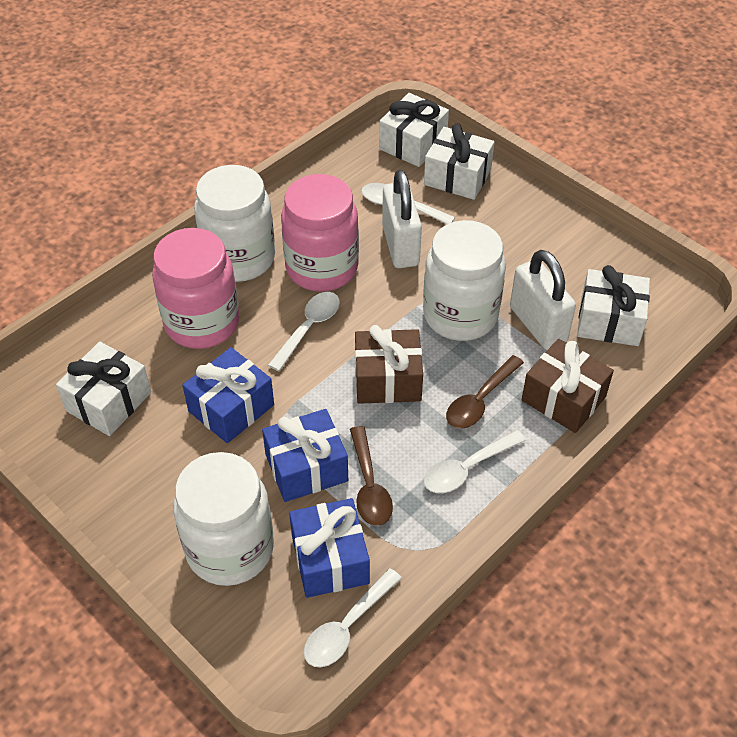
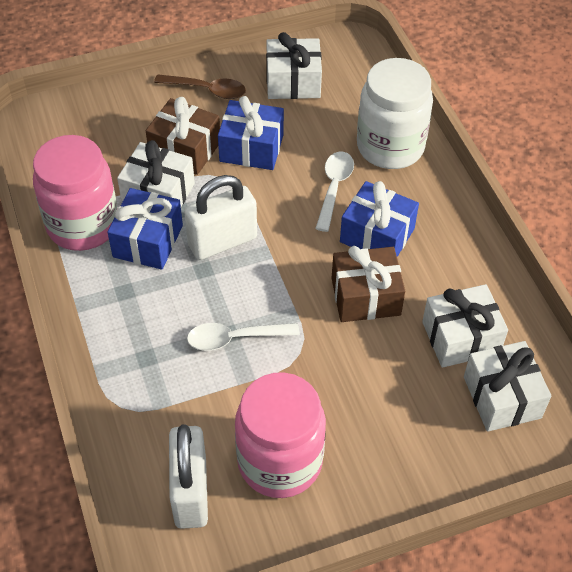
brown spoon: 2 -> 1
white jar: 3 -> 1
white spoon: 4 -> 2

